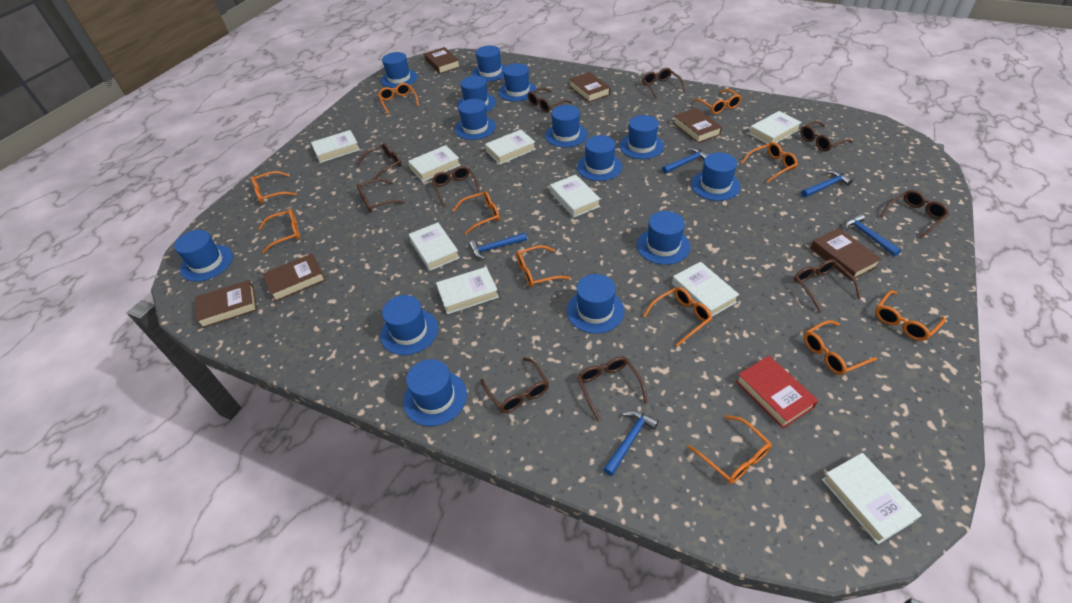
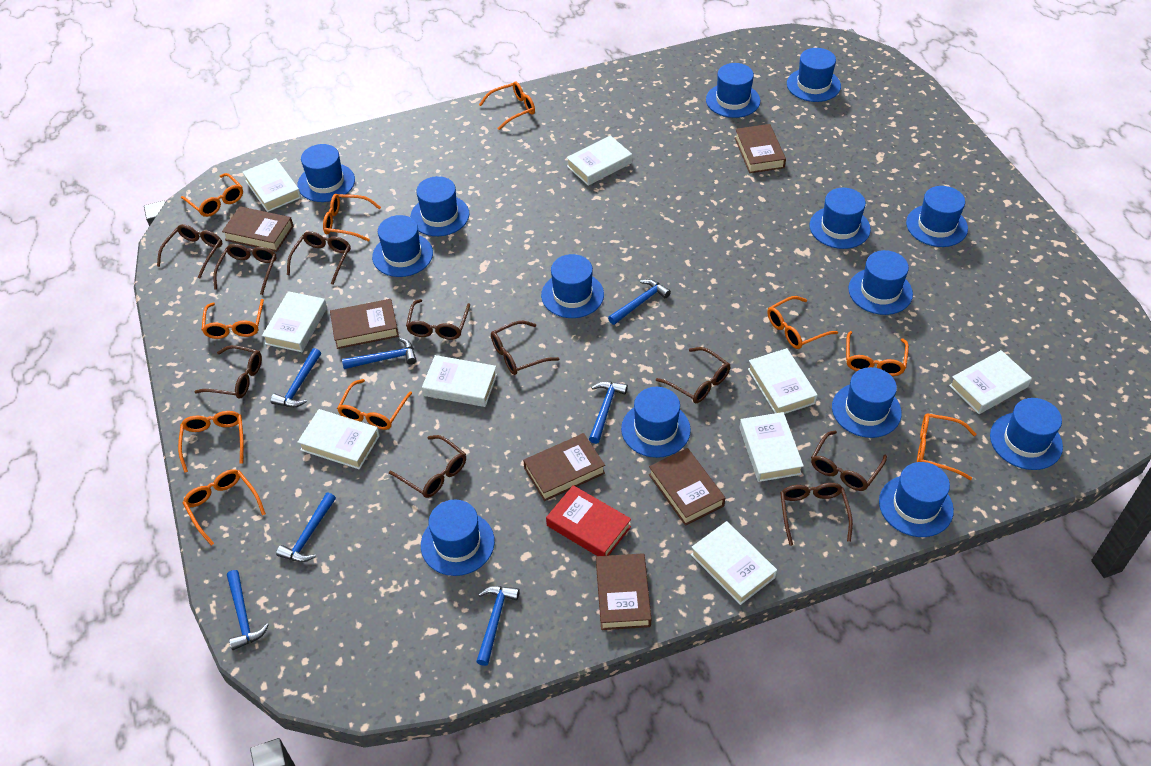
blue hammer: 5 -> 7
orange glasses: 11 -> 10

